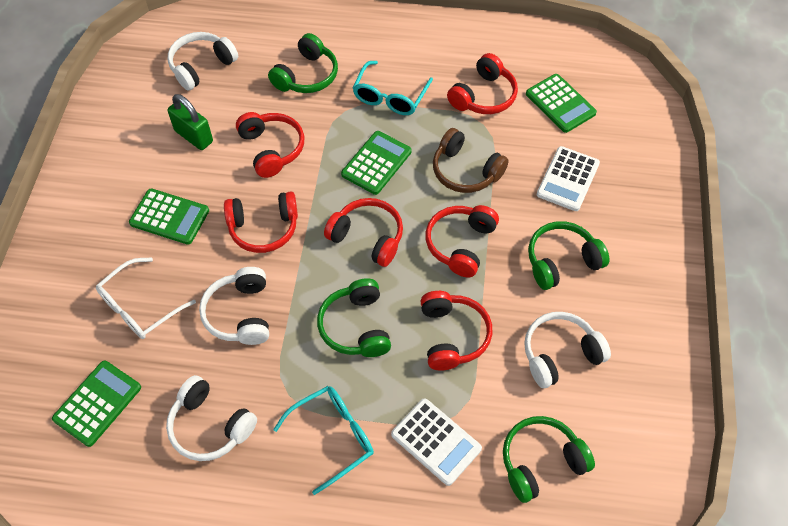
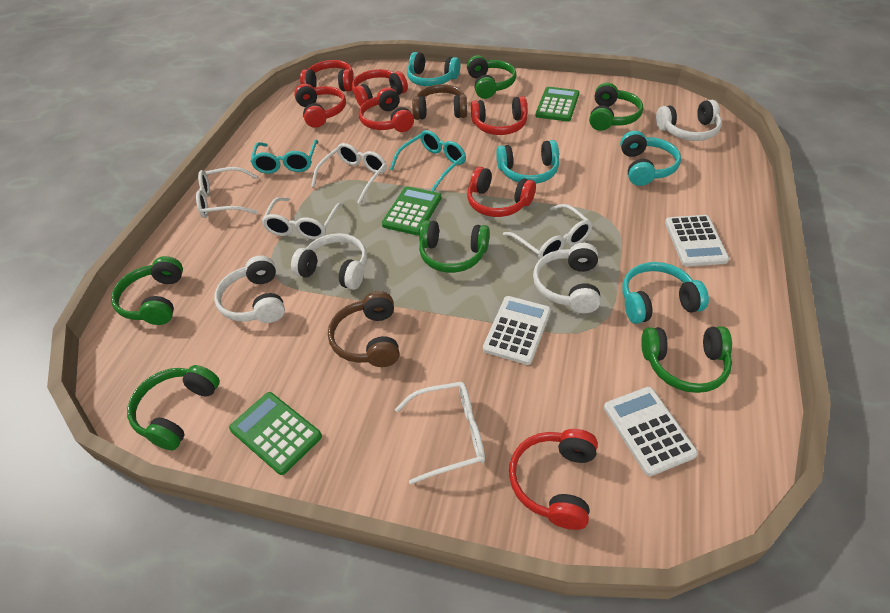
brown headphones: 1 -> 2
green calculator: 4 -> 3
green headphones: 4 -> 6
green padlock: 1 -> 0
red headphones: 6 -> 7
turquoise headphones: 0 -> 4
white calculator: 2 -> 3
white glasses: 1 -> 5

